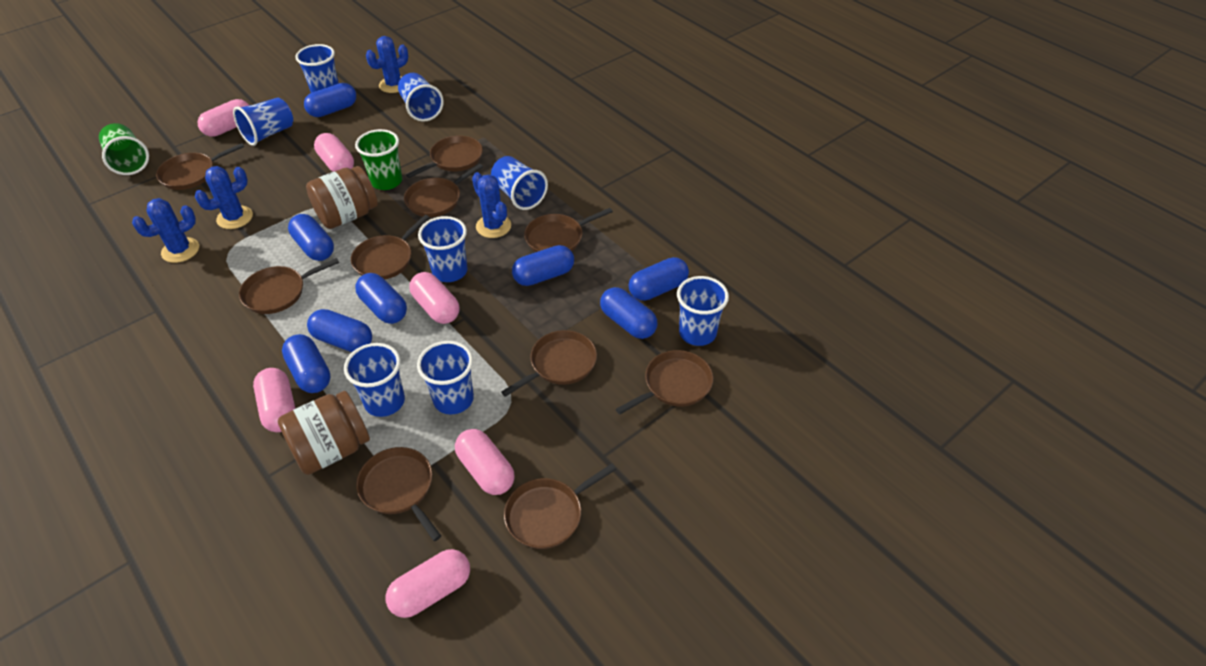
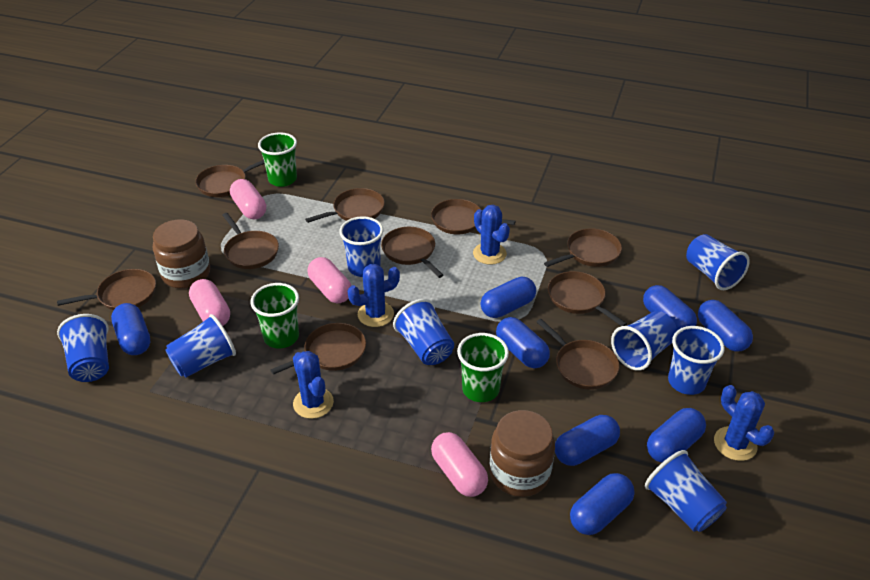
green cup: 2 -> 3
pink capsule: 6 -> 4

